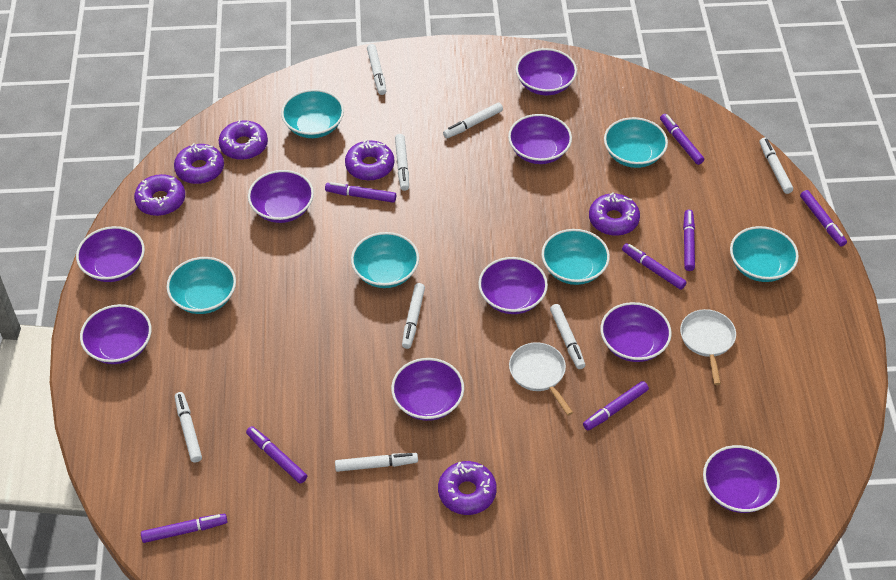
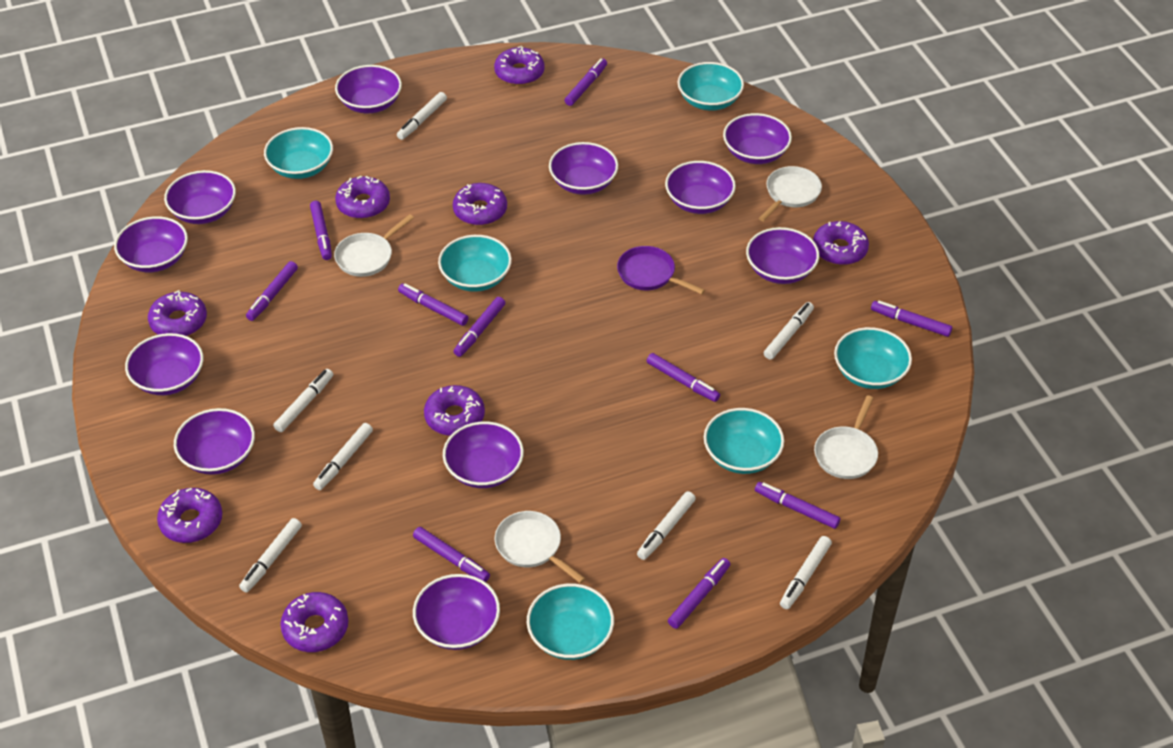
purple bowl: 9 -> 11
purple donut: 6 -> 8
purple marker: 8 -> 10
purple pan: 0 -> 1
white marker: 8 -> 7
white pan: 2 -> 4

